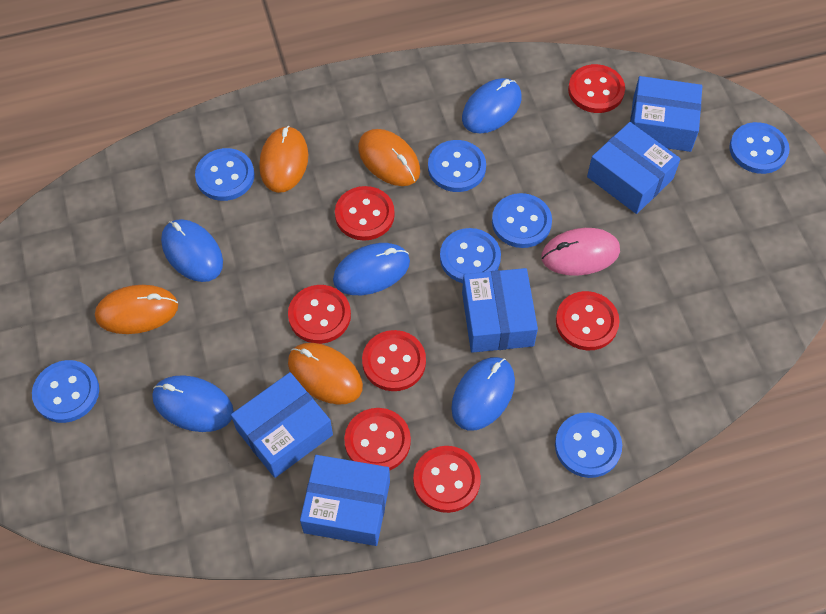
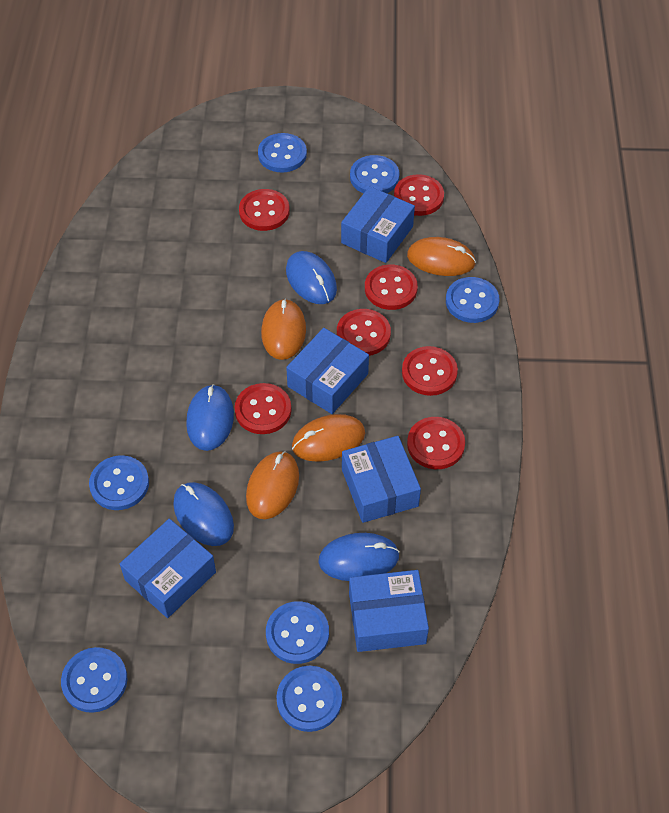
blue mouse: 5 -> 4
pink mouse: 1 -> 0

